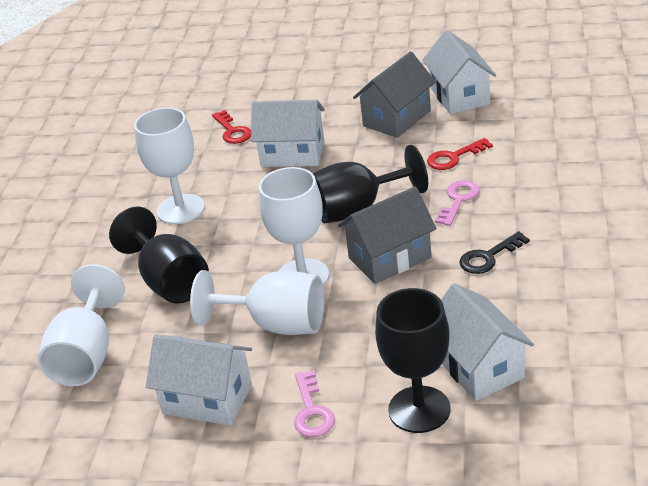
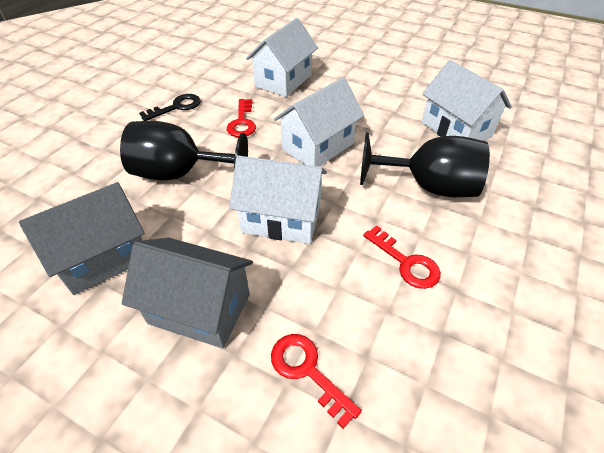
black goblet: 3 -> 2
pink key: 2 -> 0
red key: 2 -> 3
white goblet: 4 -> 0

